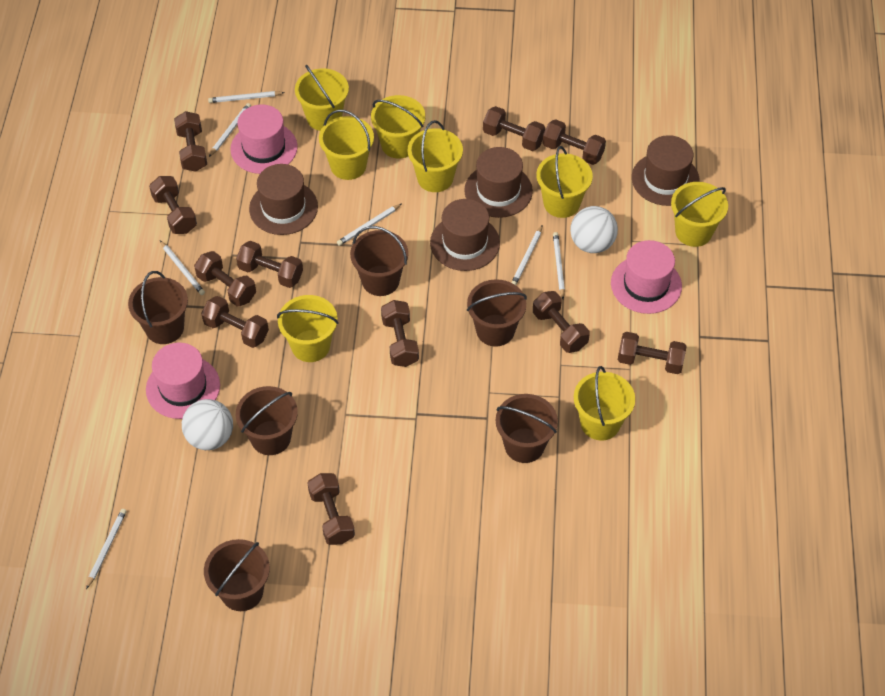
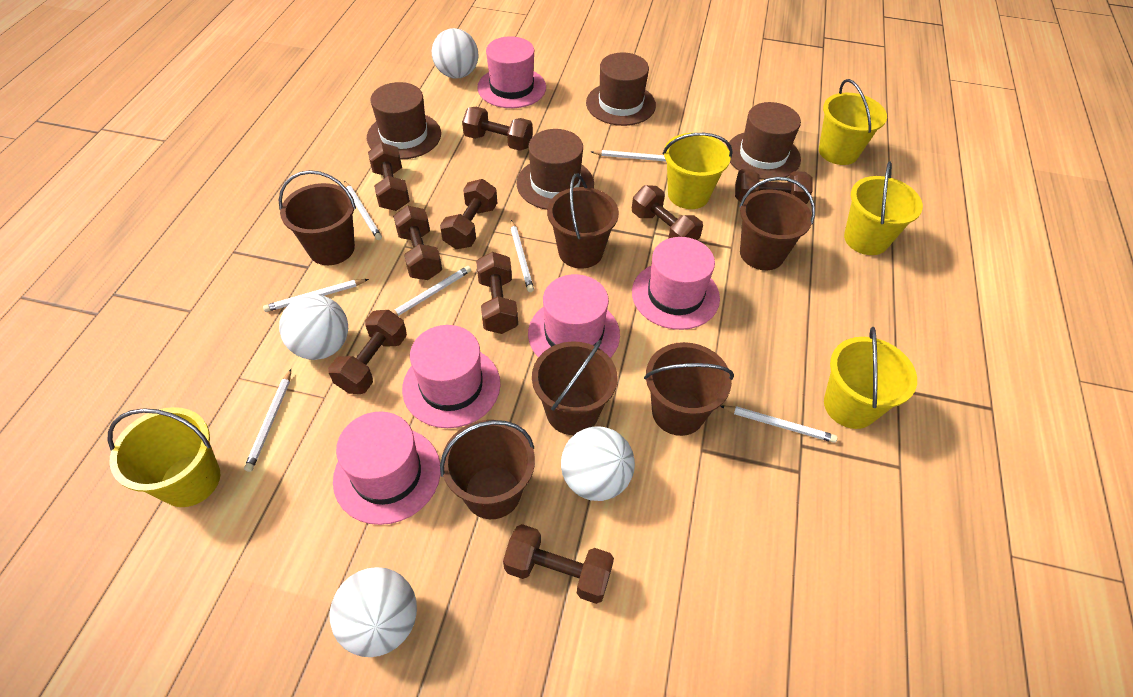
brown dumbbell: 11 -> 9
pink hat: 3 -> 5
white ball: 2 -> 4
yellow bucket: 8 -> 5

